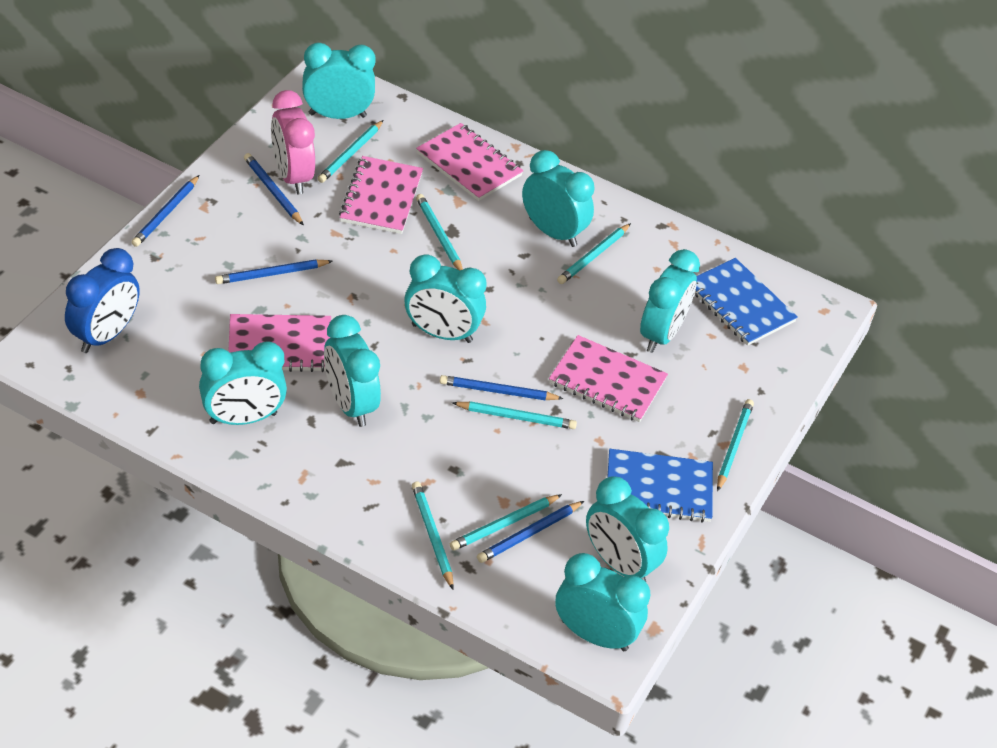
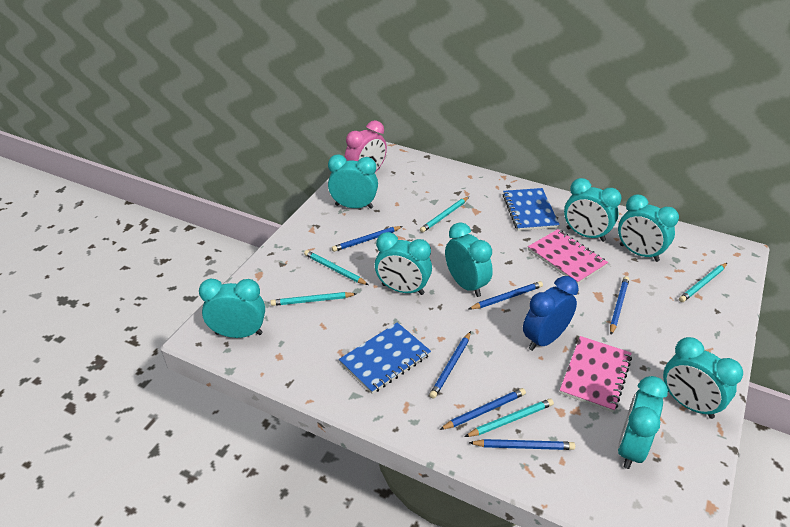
blue pencil: 5 -> 6
pink notebook: 4 -> 2
turquoise pencil: 7 -> 5

